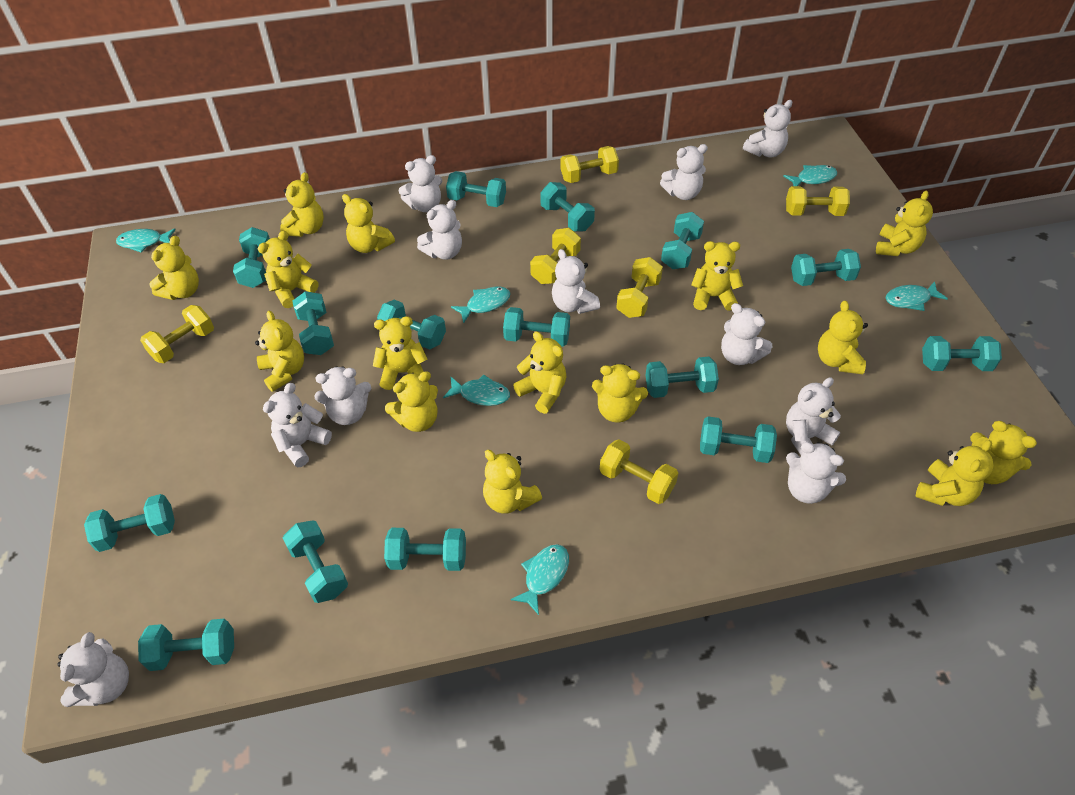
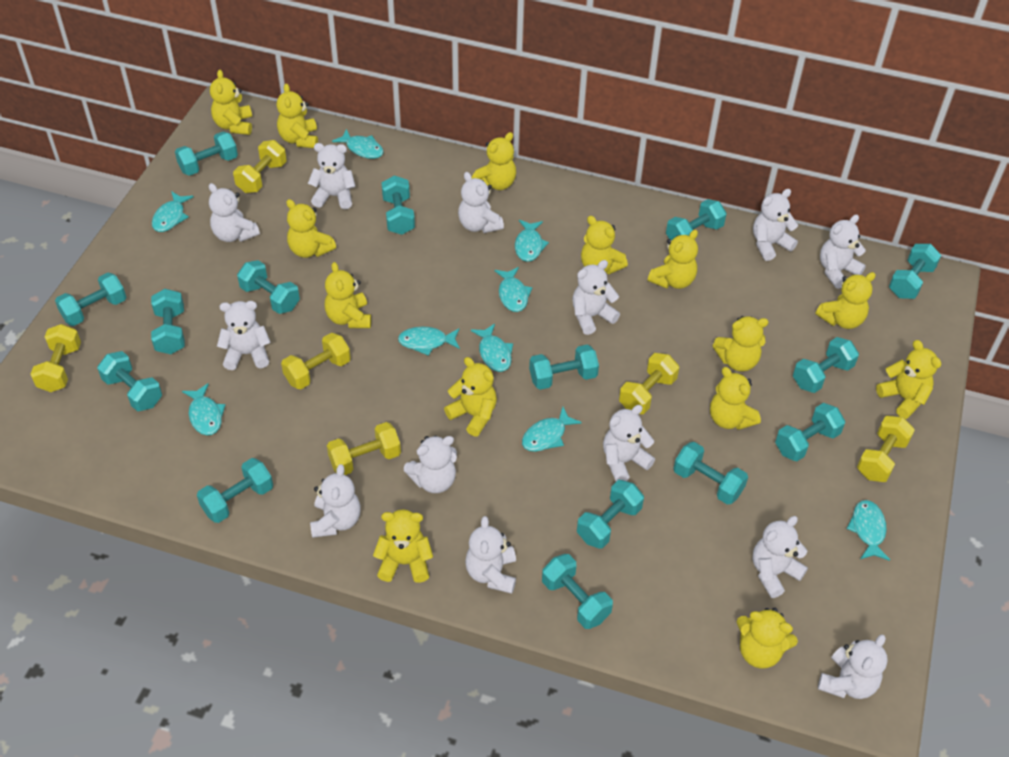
turquoise fish: 6 -> 9
white teddy bear: 11 -> 13
yellow teddy bear: 15 -> 14

